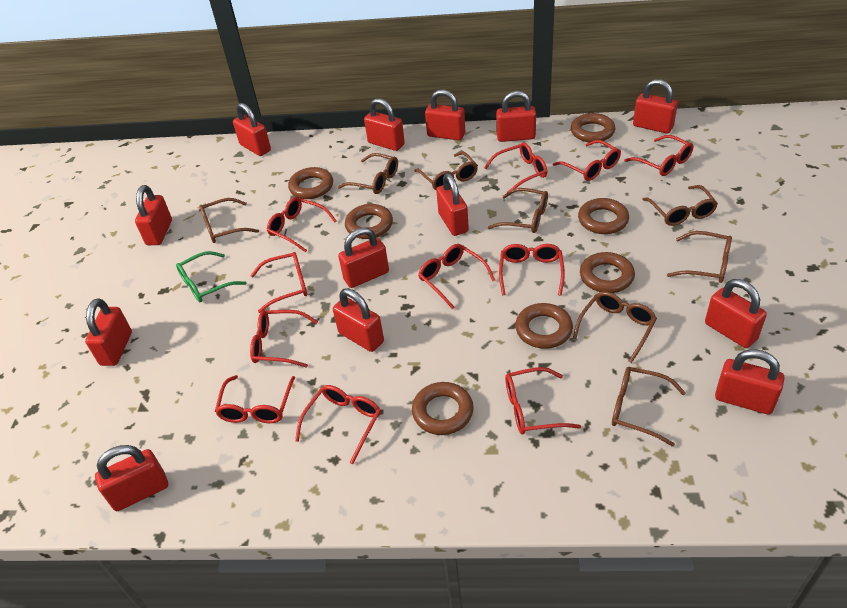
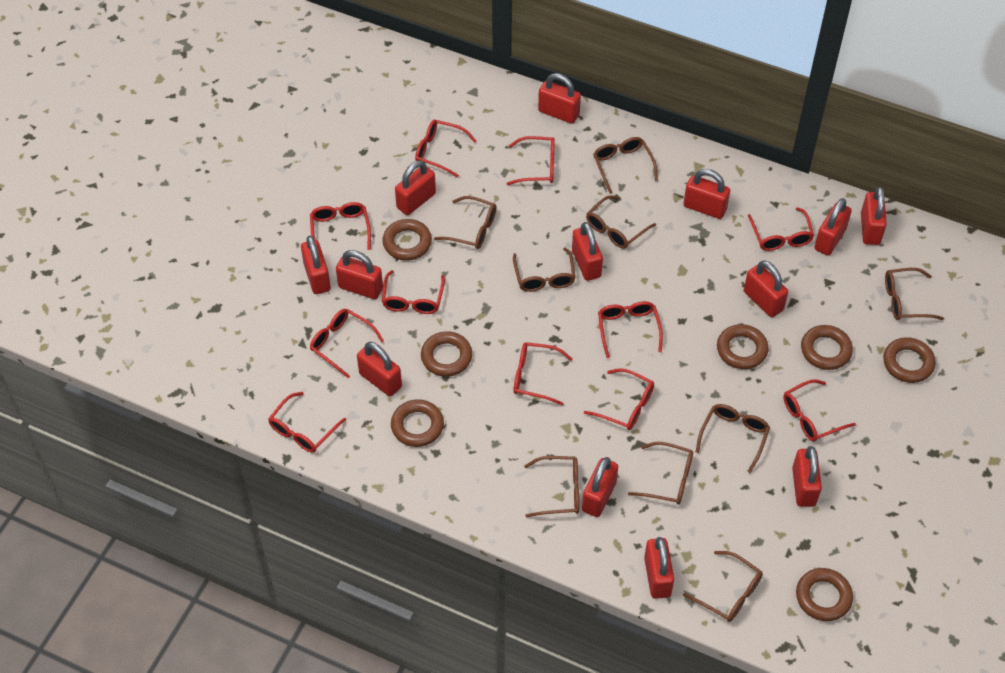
brown glasses: 8 -> 9
green glasses: 1 -> 0

